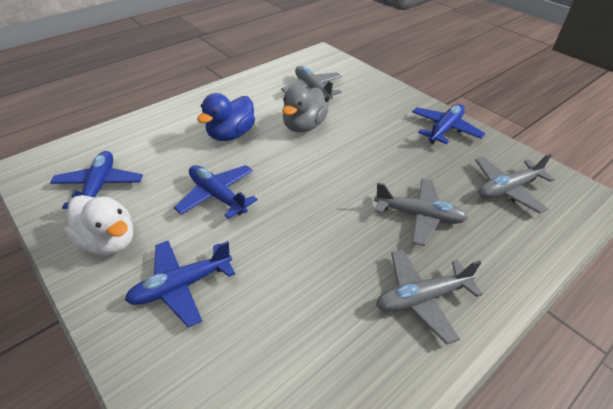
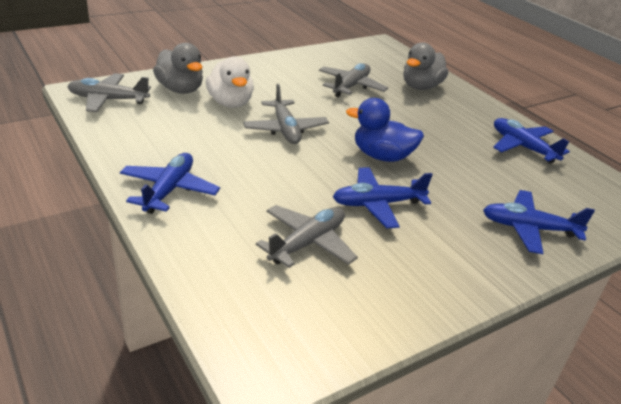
grey duck: 1 -> 2

